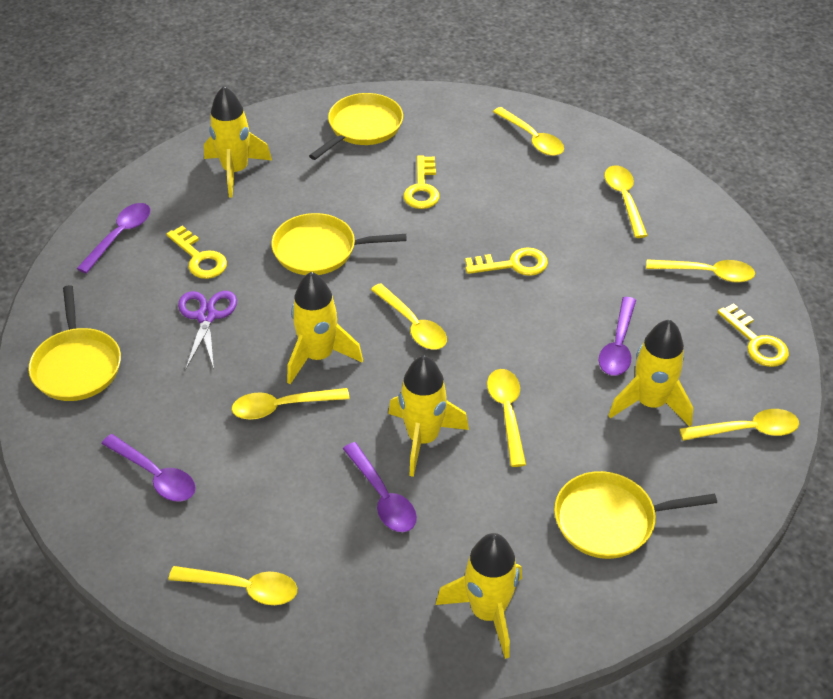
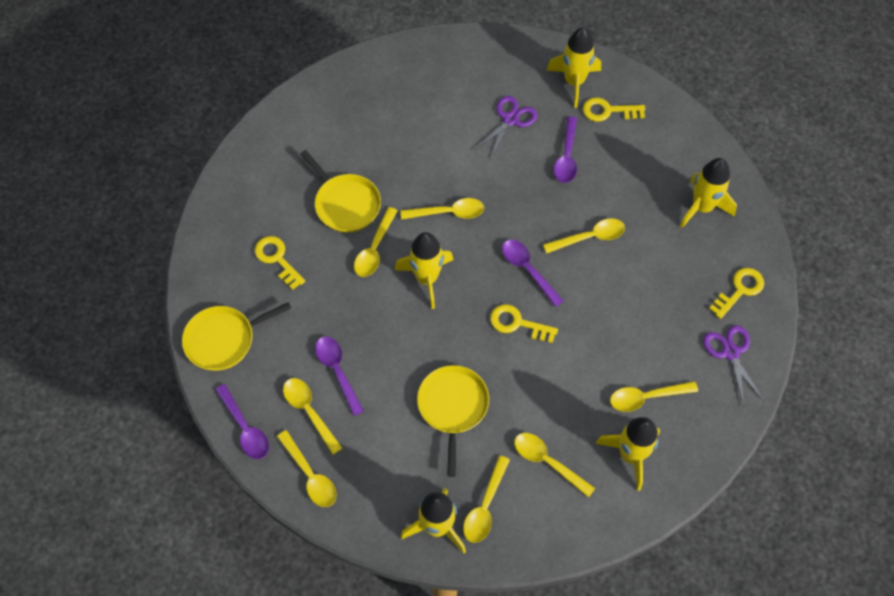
purple scissors: 1 -> 2
yellow pan: 4 -> 3

